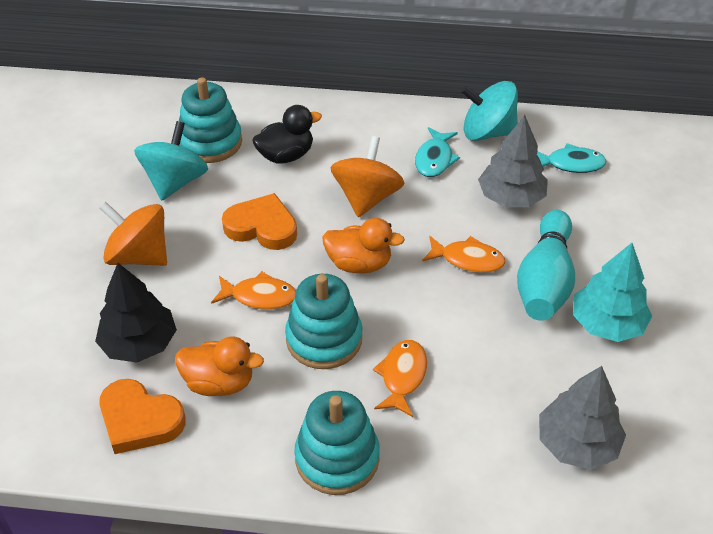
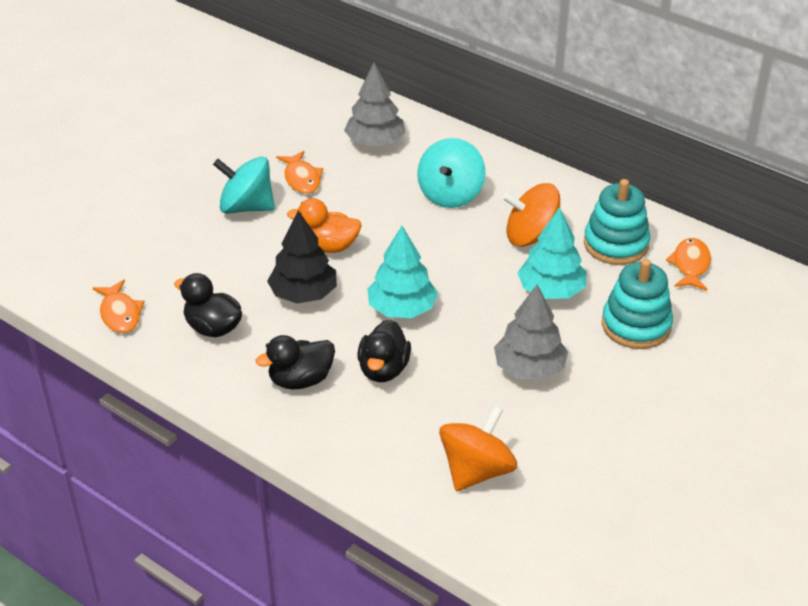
black duck: 1 -> 3
orange duck: 2 -> 1
orange heart: 2 -> 0
turquoise bowling pin: 1 -> 0
turquoise fish: 2 -> 0
turquoise stacking toy: 3 -> 2
turquoise tree: 1 -> 2

